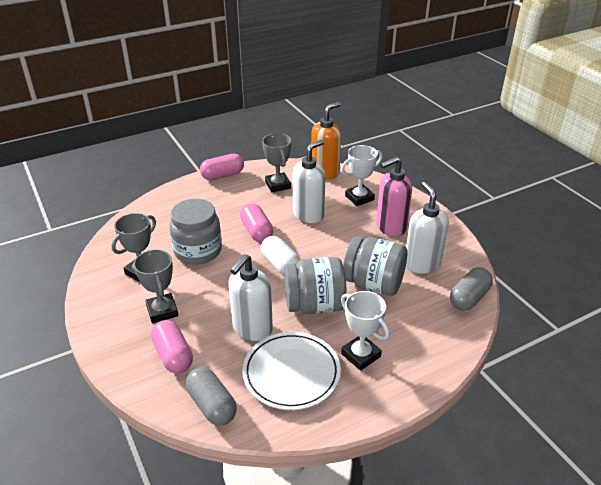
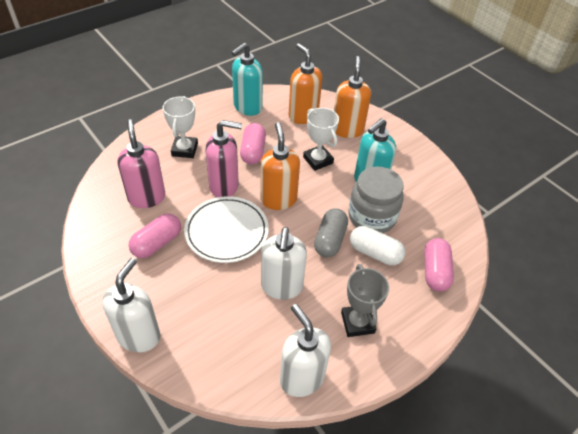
grey capsule: 2 -> 1
grey jar: 3 -> 1
grey trophy: 3 -> 1
orange soap dispenser: 1 -> 3
pink soap dispenser: 1 -> 2
turquoise soap dispenser: 0 -> 2

